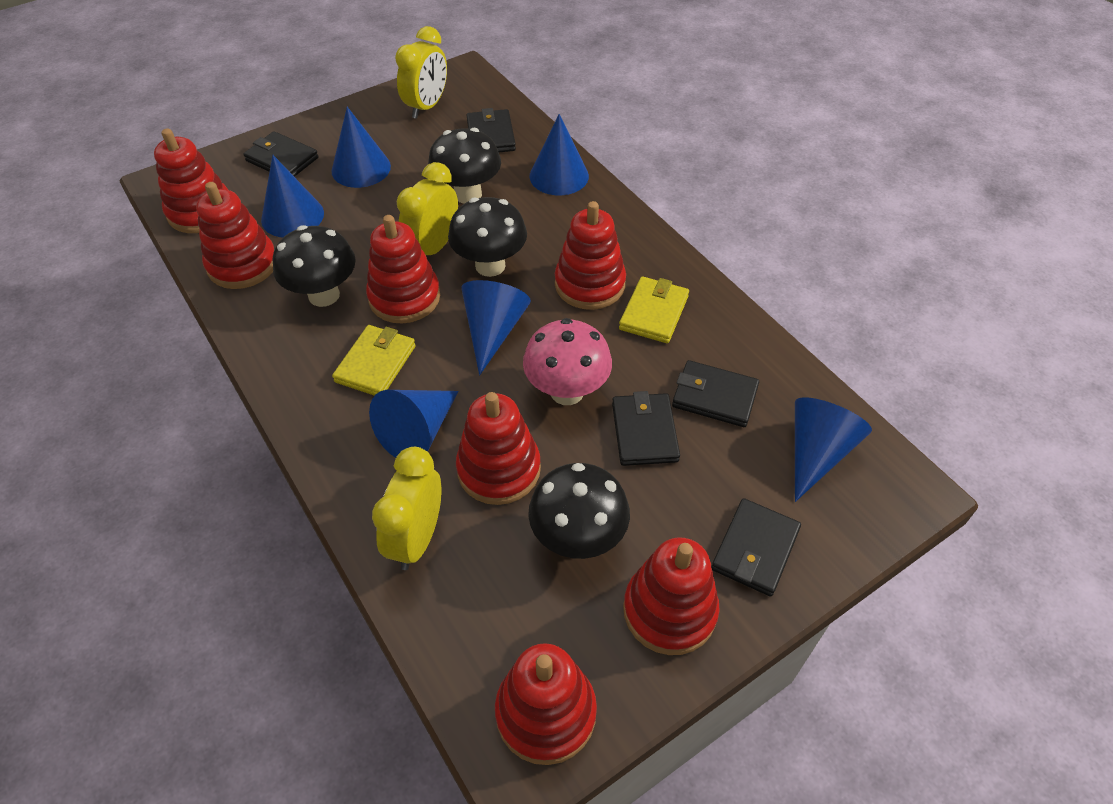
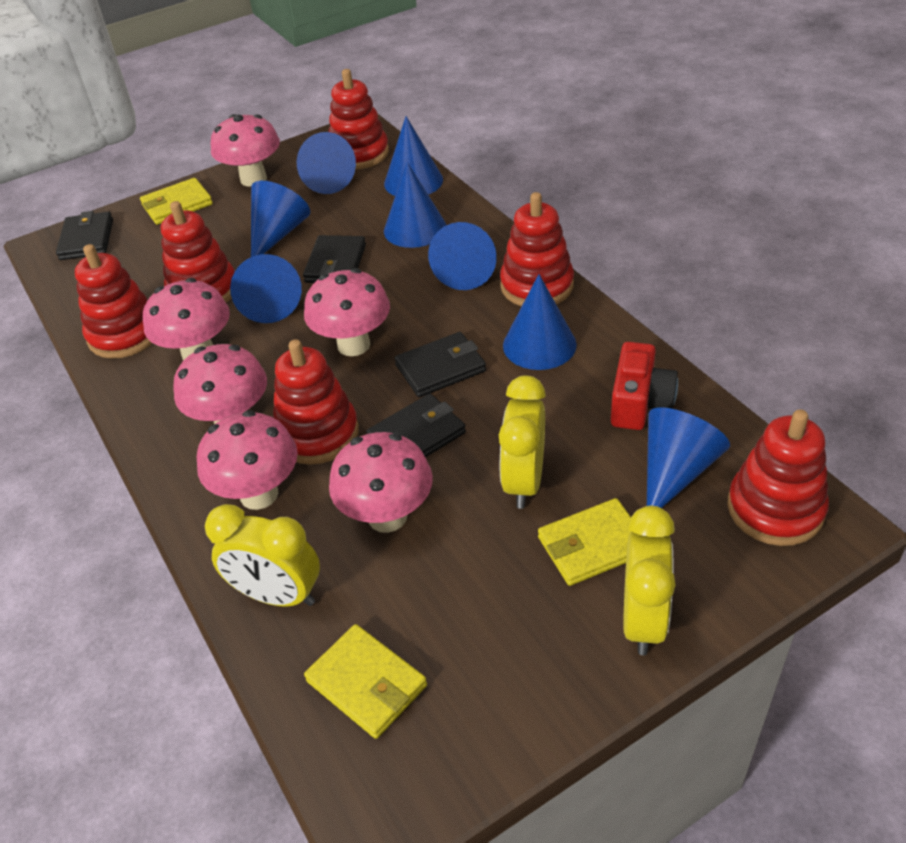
black mushroom: 4 -> 0
black wallet: 5 -> 4
blue cone: 6 -> 8
pink mushroom: 1 -> 6
red camera: 0 -> 1
red stacking toy: 7 -> 6
yellow wallet: 2 -> 3

